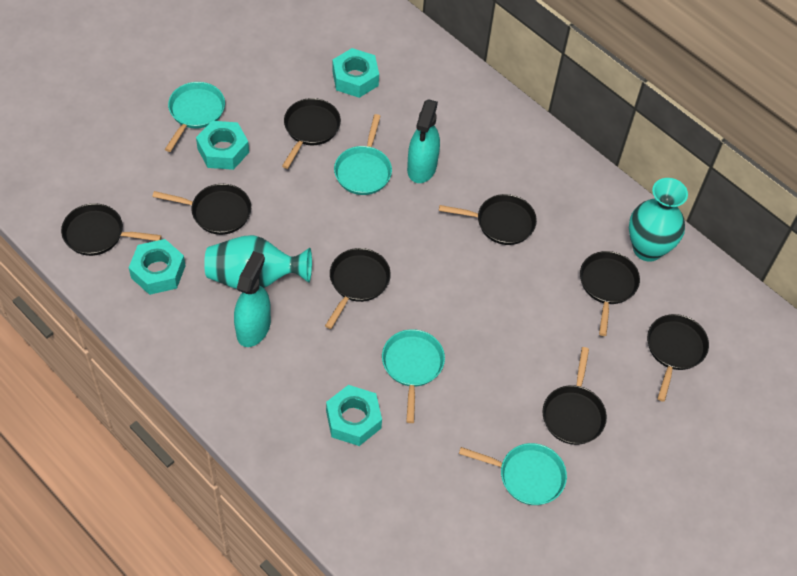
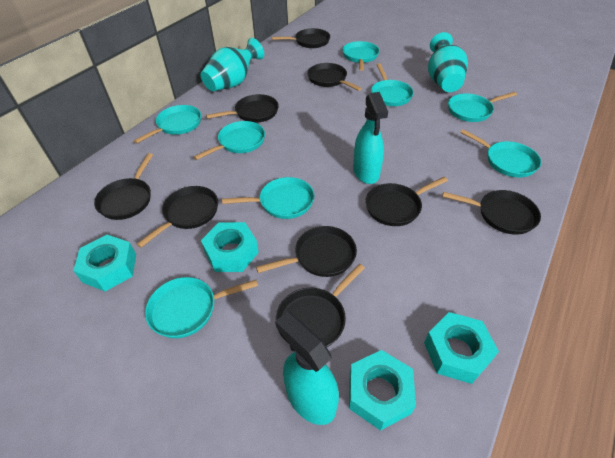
black pan: 8 -> 9
turquoise pan: 4 -> 8

